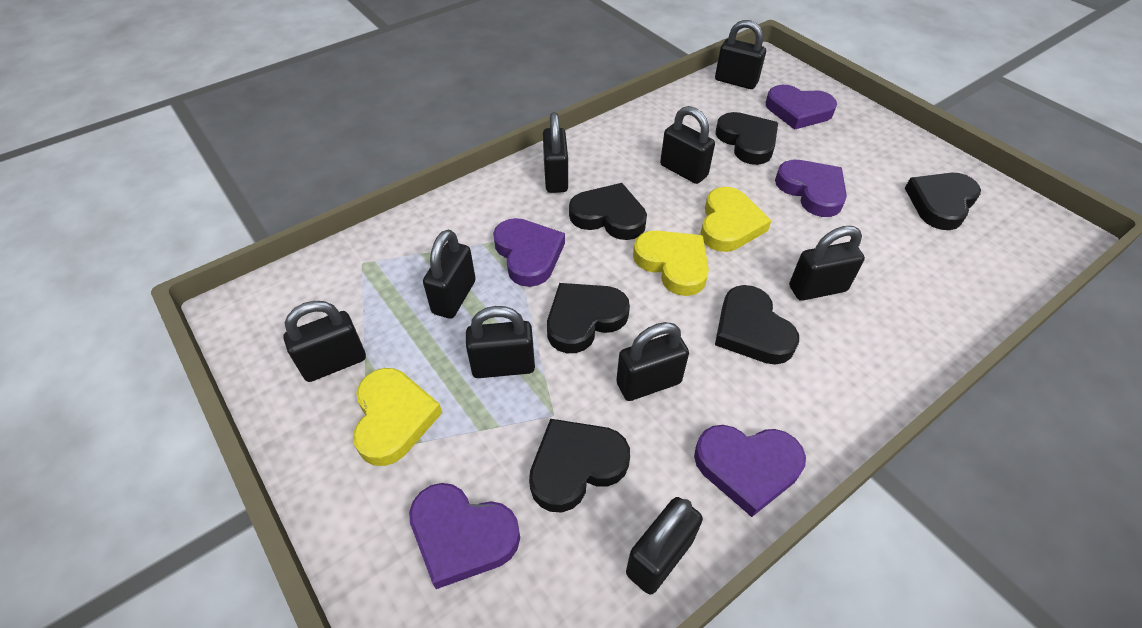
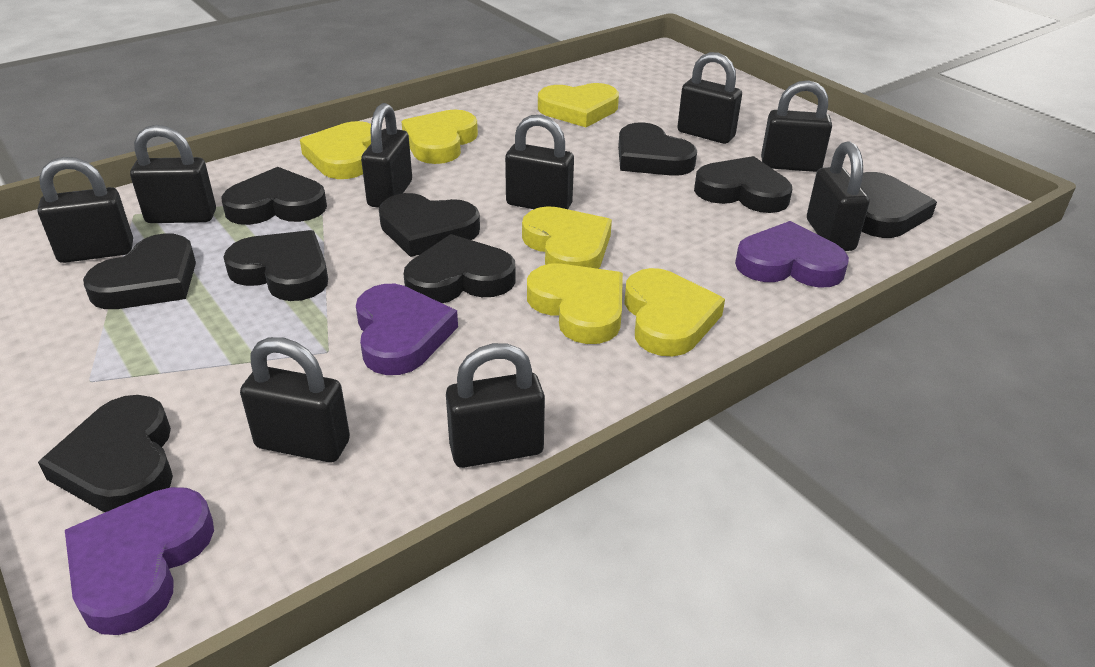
black heart: 6 -> 9
purple heart: 5 -> 3
yellow heart: 3 -> 6

